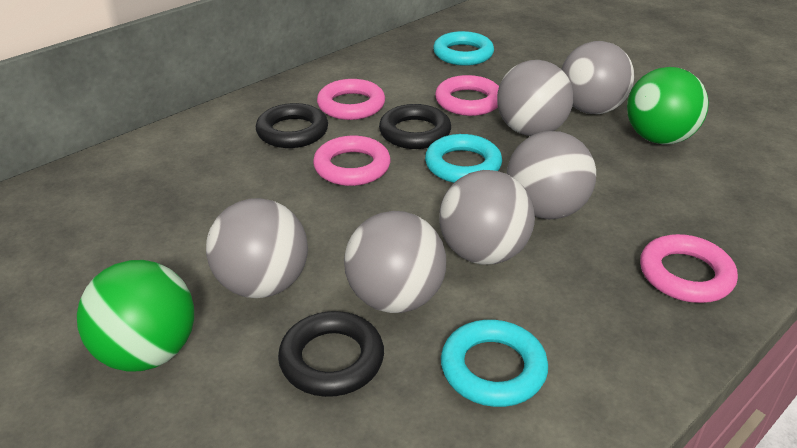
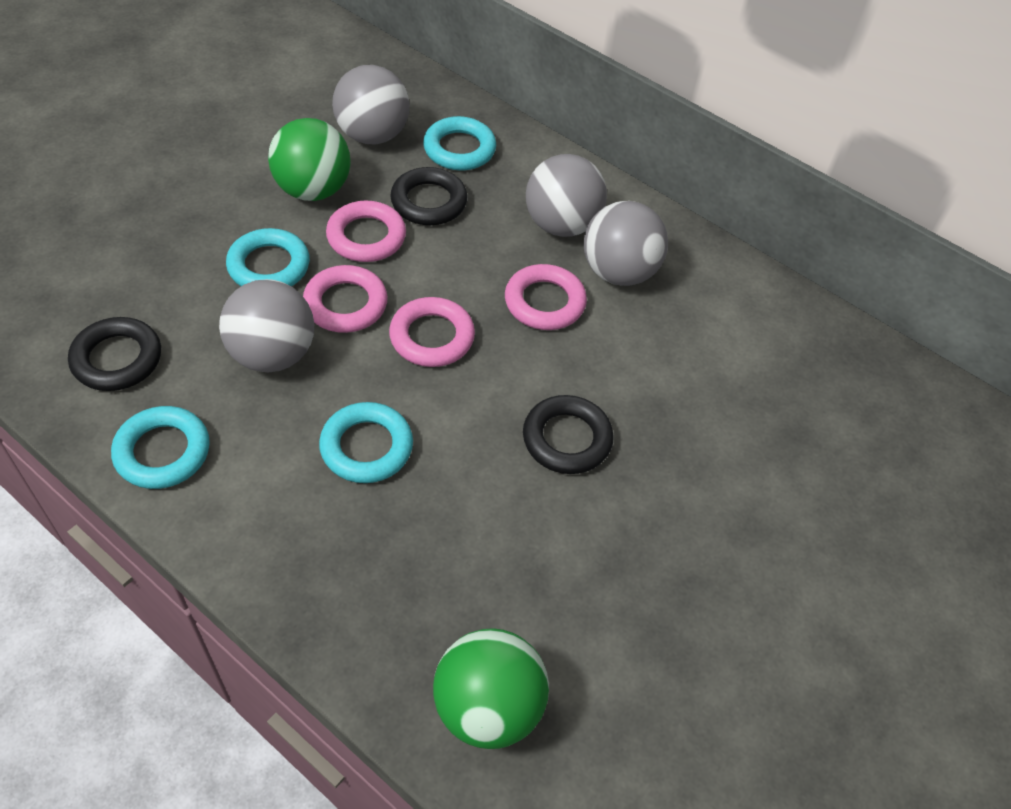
grey ball: 6 -> 4
turquoise ring: 3 -> 4

